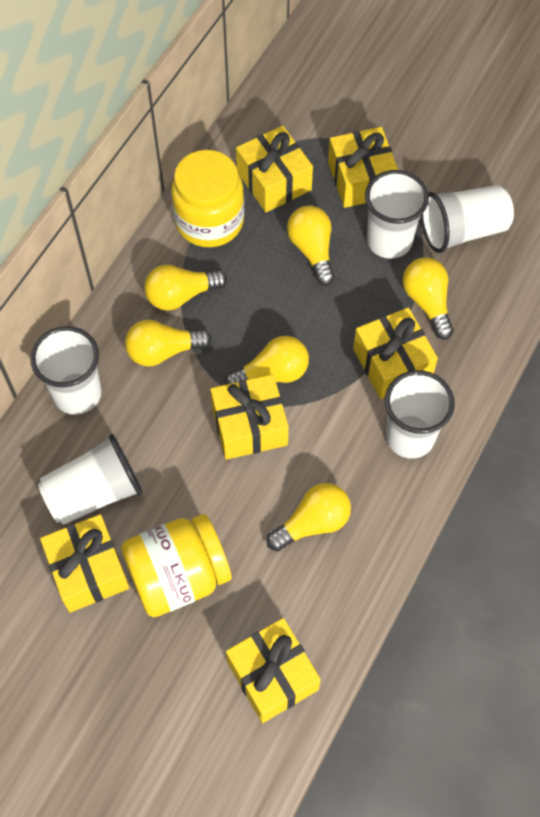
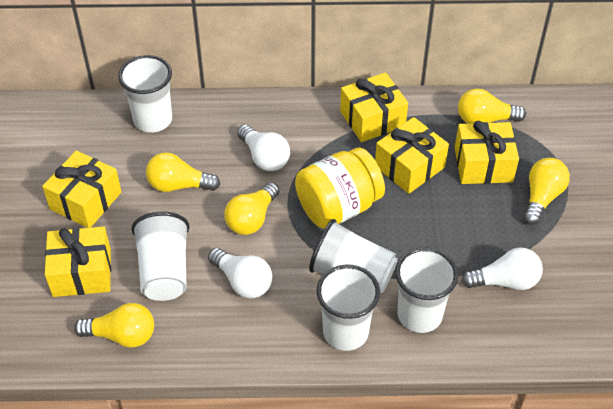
white light bulb: 0 -> 3
yellow gift: 6 -> 5
yellow jar: 2 -> 1
yellow light bulb: 6 -> 5

